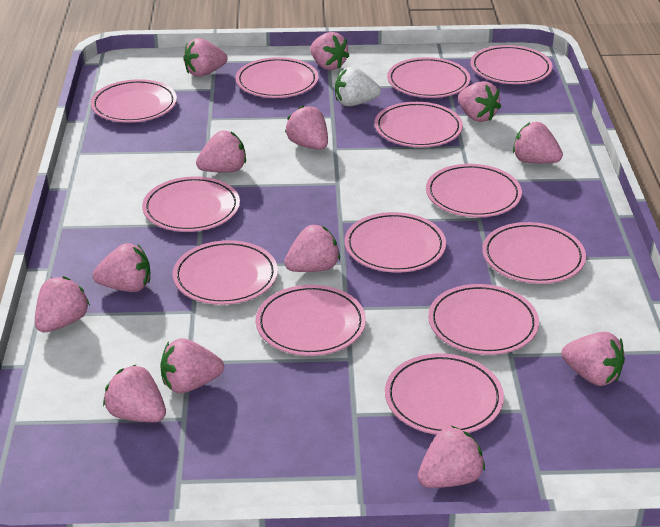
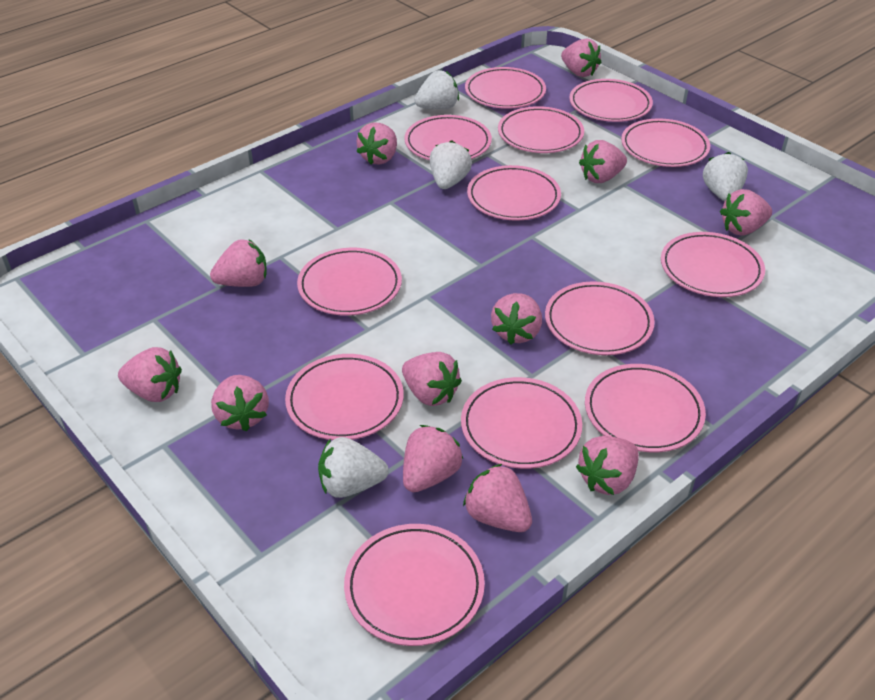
pink strawberry: 13 -> 12
white strawberry: 1 -> 4

